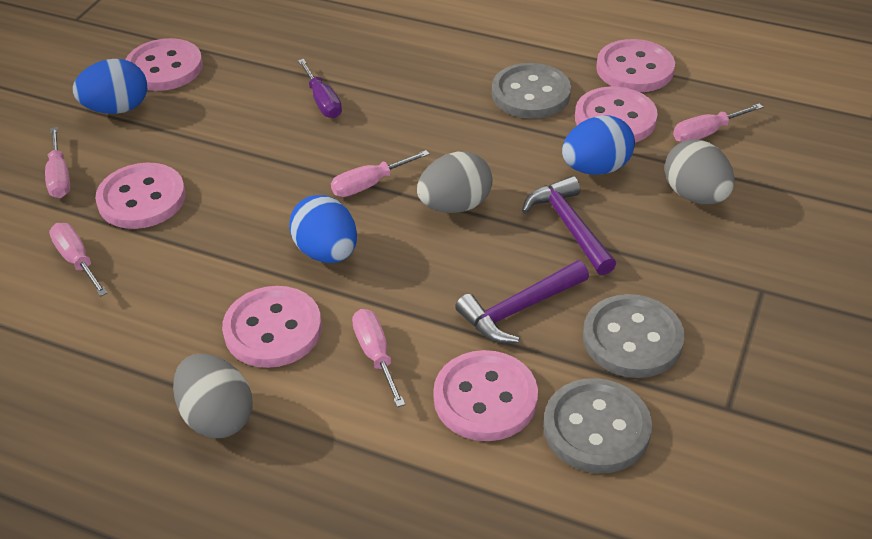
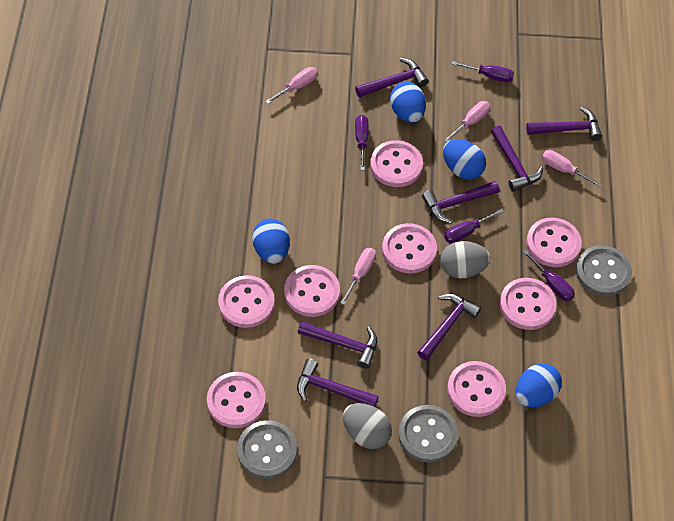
blue egg: 3 -> 4
grey egg: 3 -> 2
pink button: 6 -> 8
pink screwdriver: 5 -> 4
purple hammer: 2 -> 7
purple screwdriver: 1 -> 4

